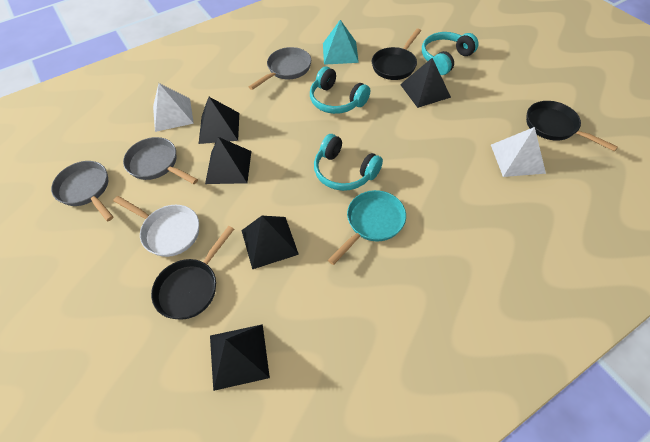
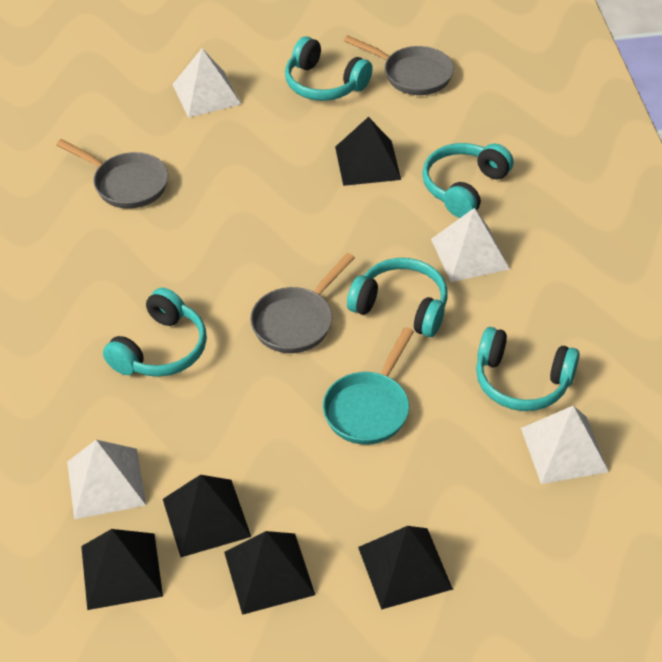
black pan: 3 -> 0
turquoise headphones: 3 -> 5
turquoise pyramid: 1 -> 0
white pan: 1 -> 0
white pyramid: 2 -> 4

